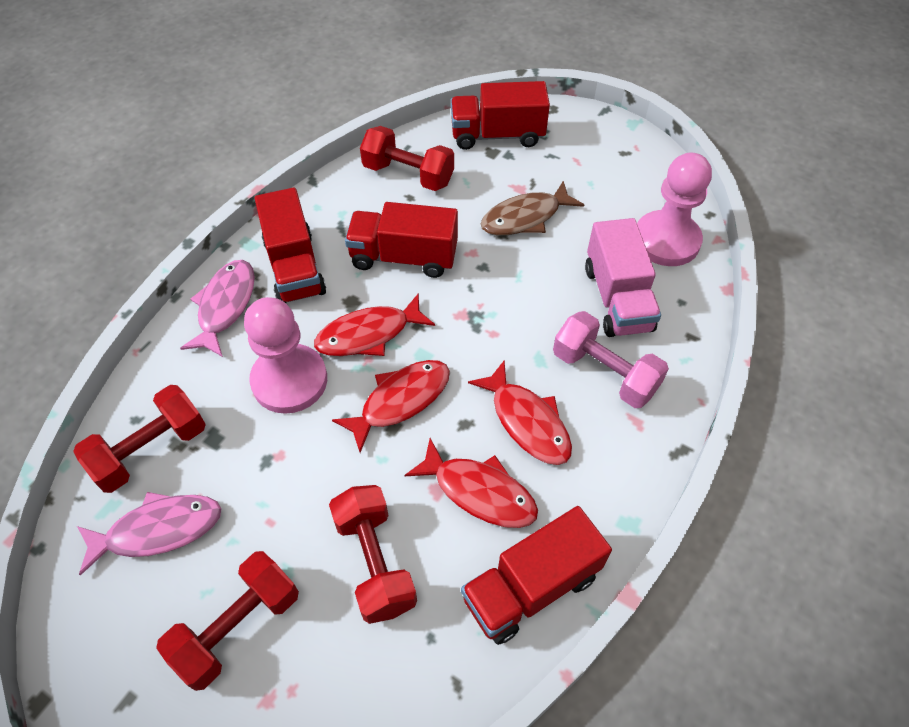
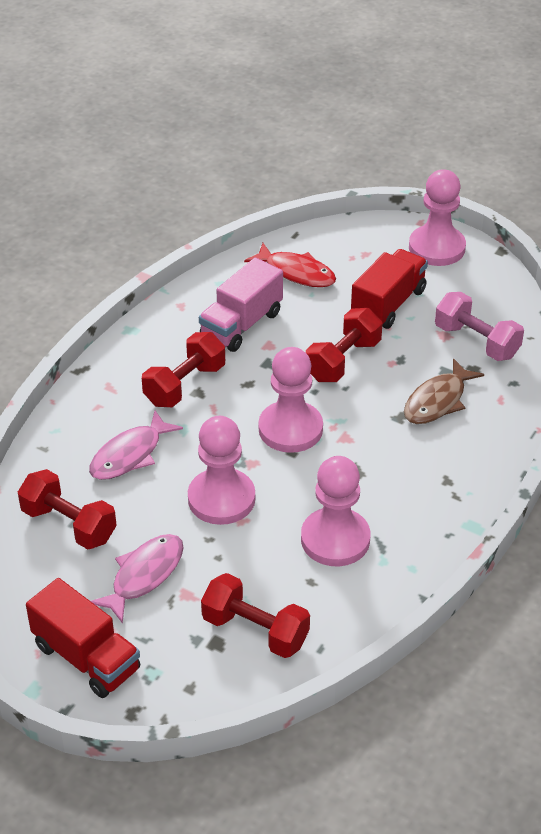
pink pawn: 2 -> 4
red fish: 4 -> 1
red truck: 4 -> 2

